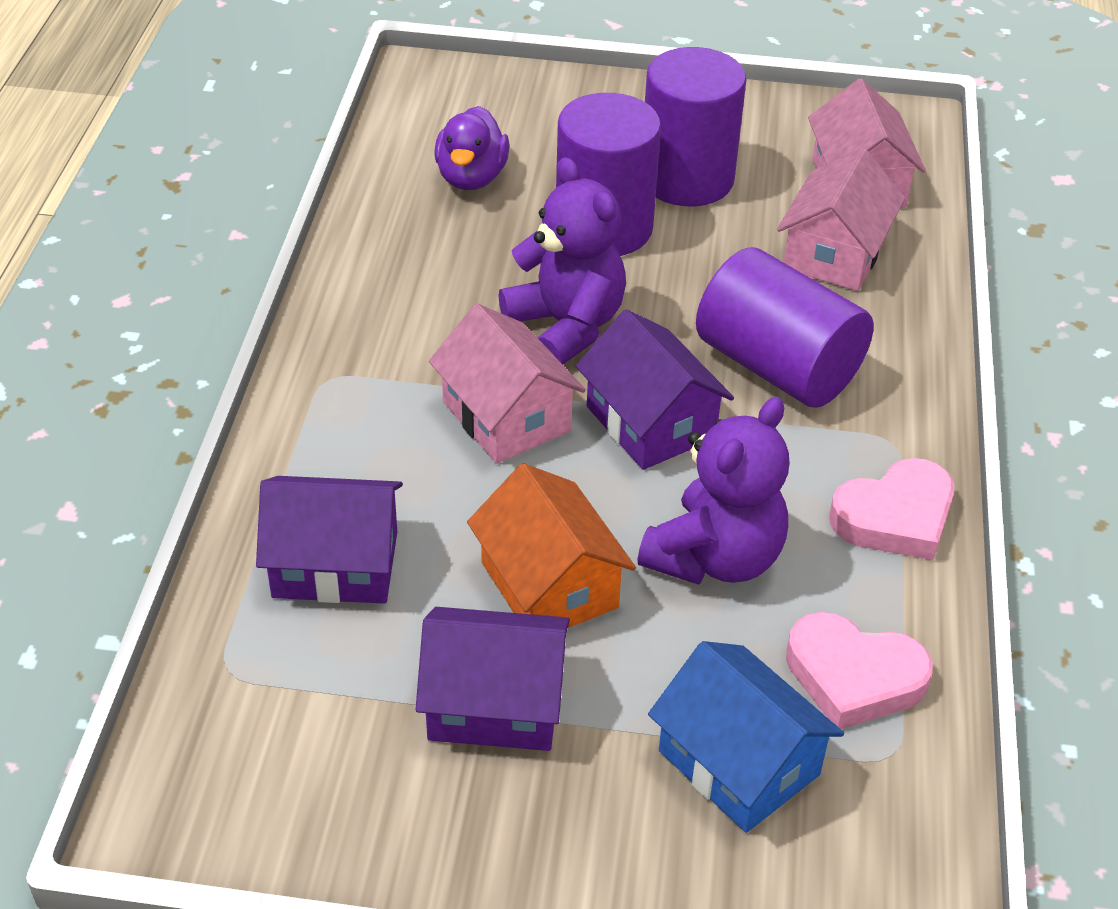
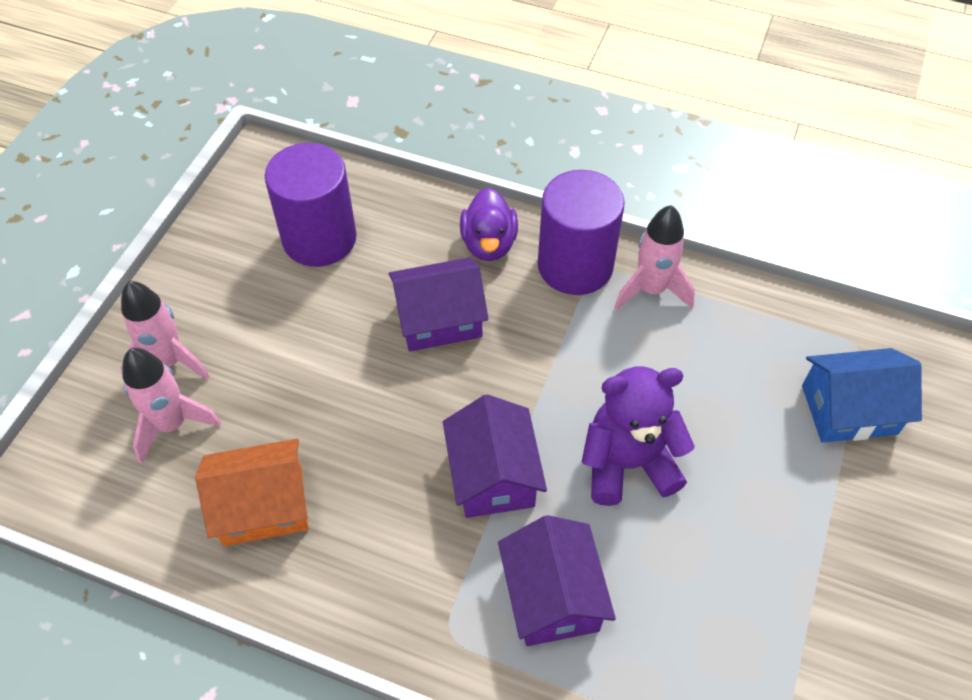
pink heart: 2 -> 0
pink house: 3 -> 0
pink rocket: 0 -> 3
purple cylinder: 3 -> 2
purple teddy bear: 2 -> 1

